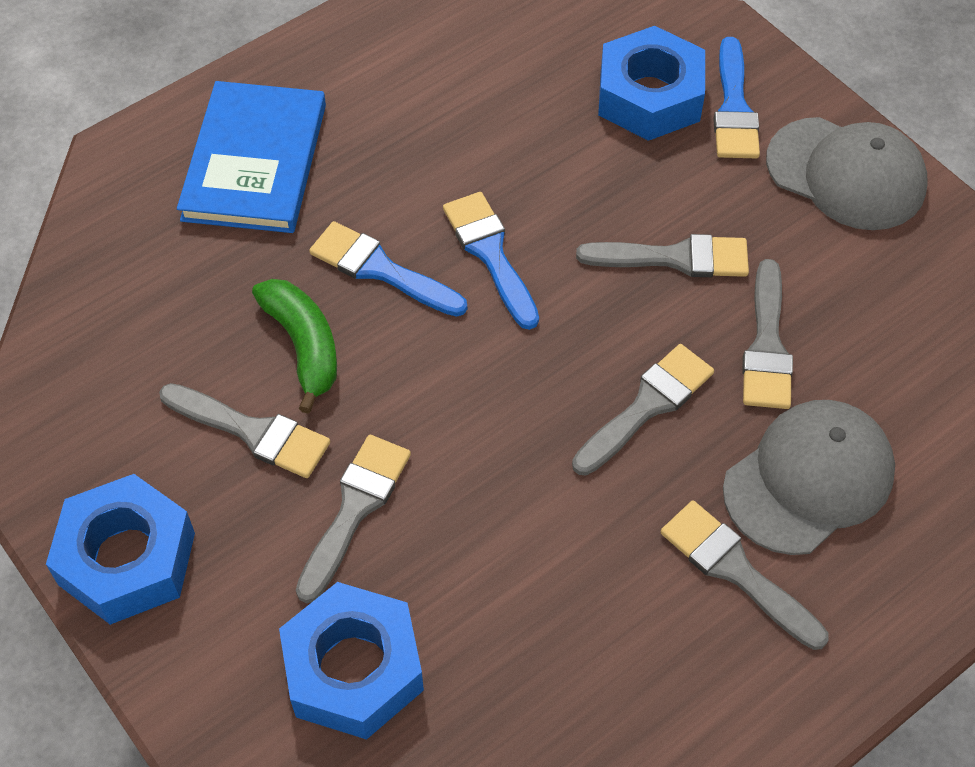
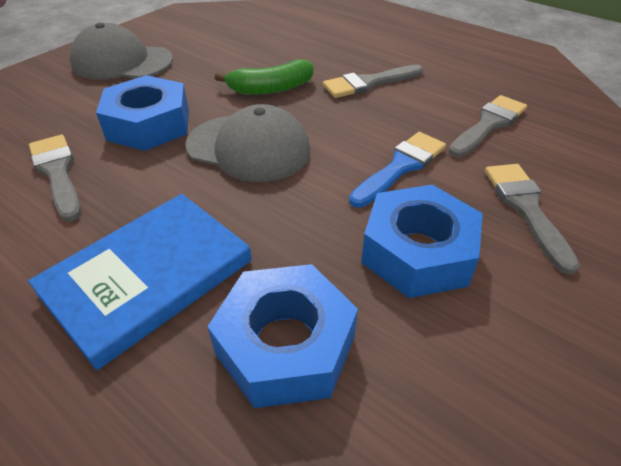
blue brush: 3 -> 1
grey brush: 6 -> 4

